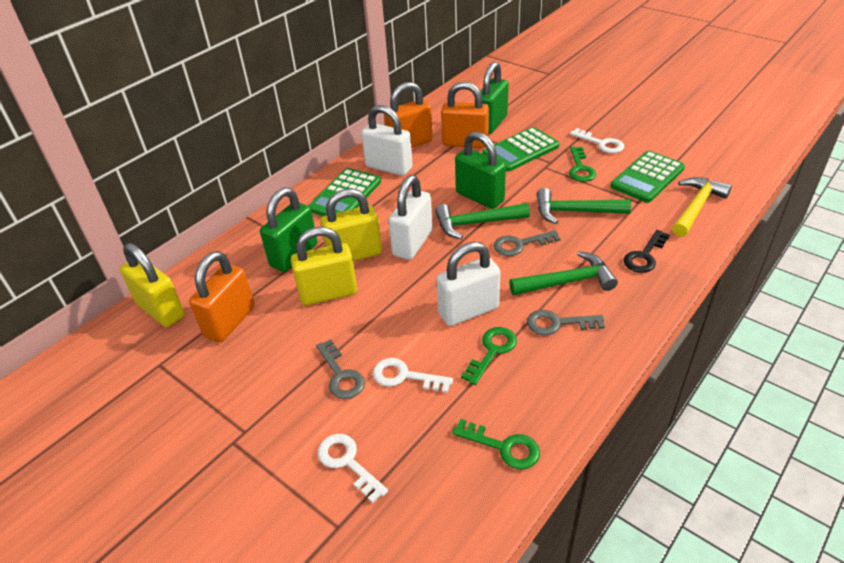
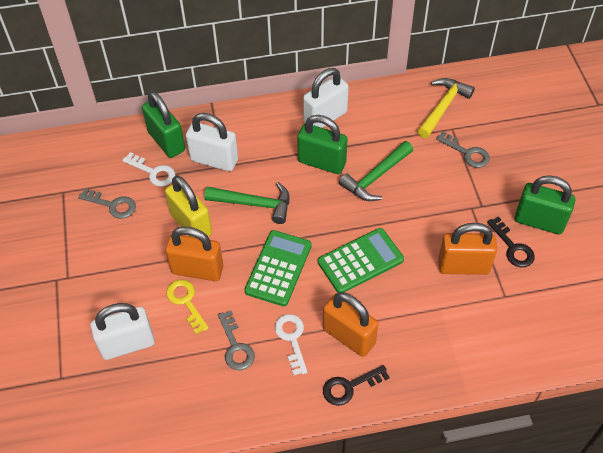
black key: 1 -> 2
green calculator: 3 -> 2
green hammer: 3 -> 2
green key: 3 -> 0
white key: 3 -> 2
yellow key: 0 -> 1
yellow padlock: 3 -> 1

